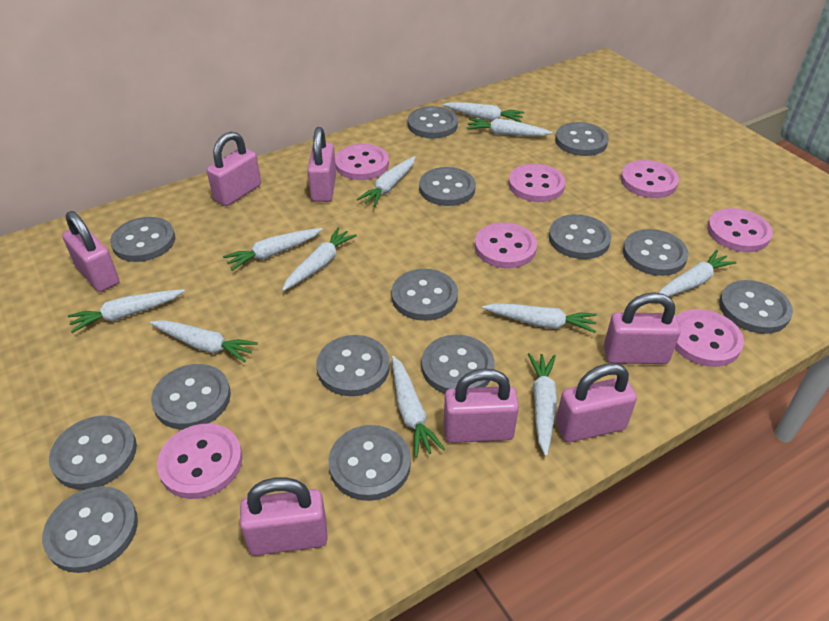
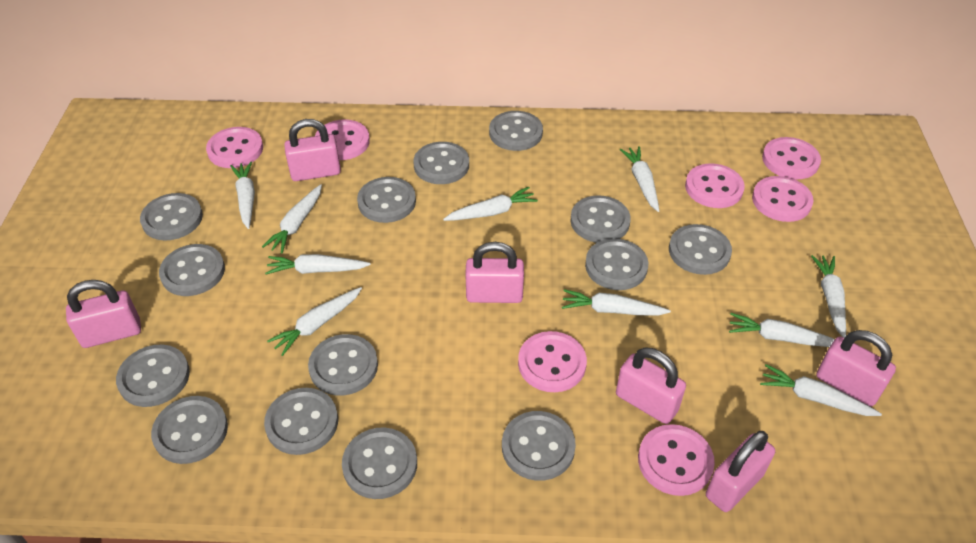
pink padlock: 7 -> 6
white carrot: 11 -> 10

